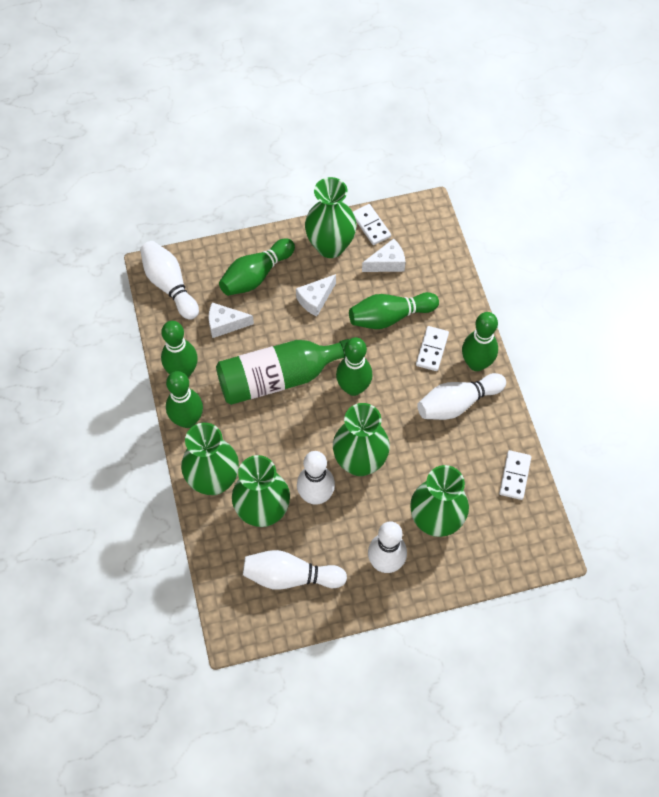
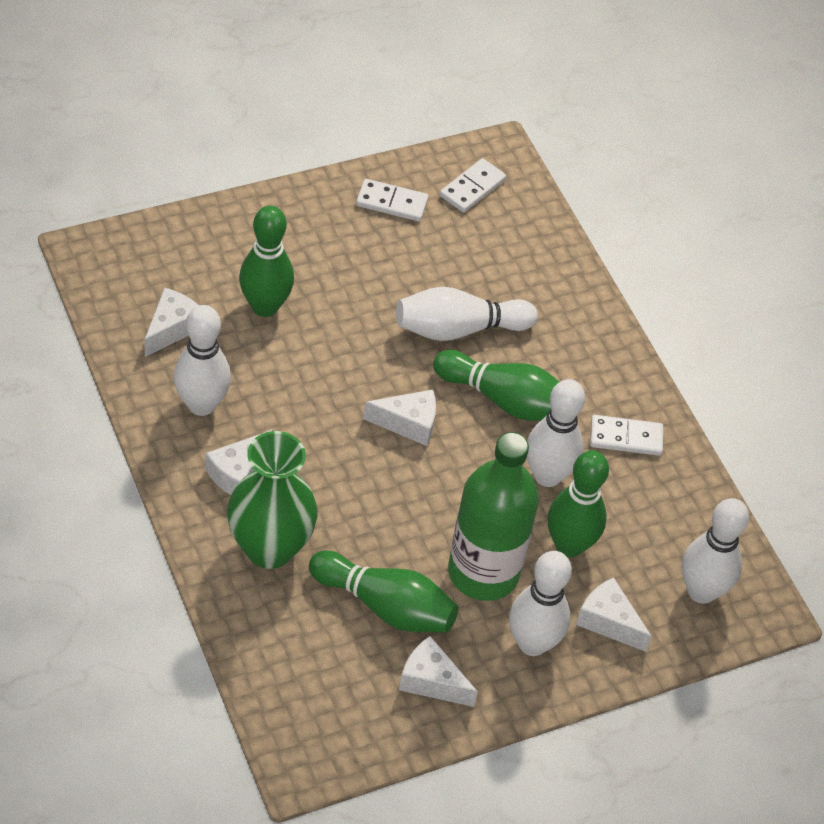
green bowling pin: 6 -> 4
green vase: 5 -> 1
white cheese: 3 -> 5

